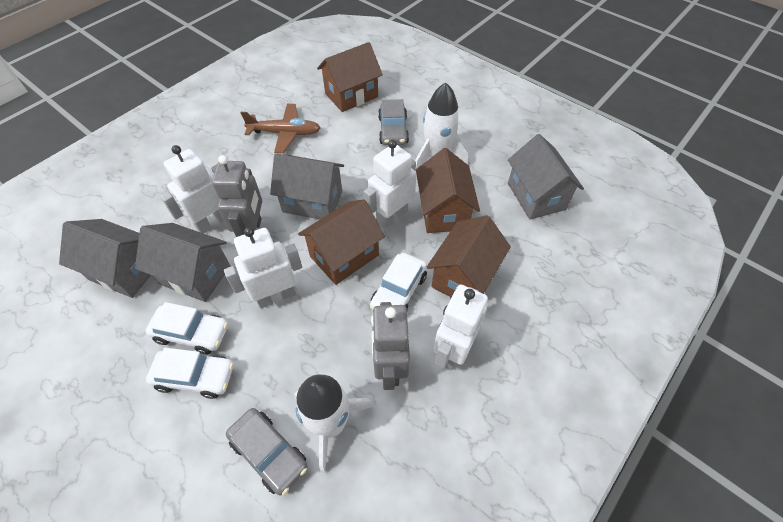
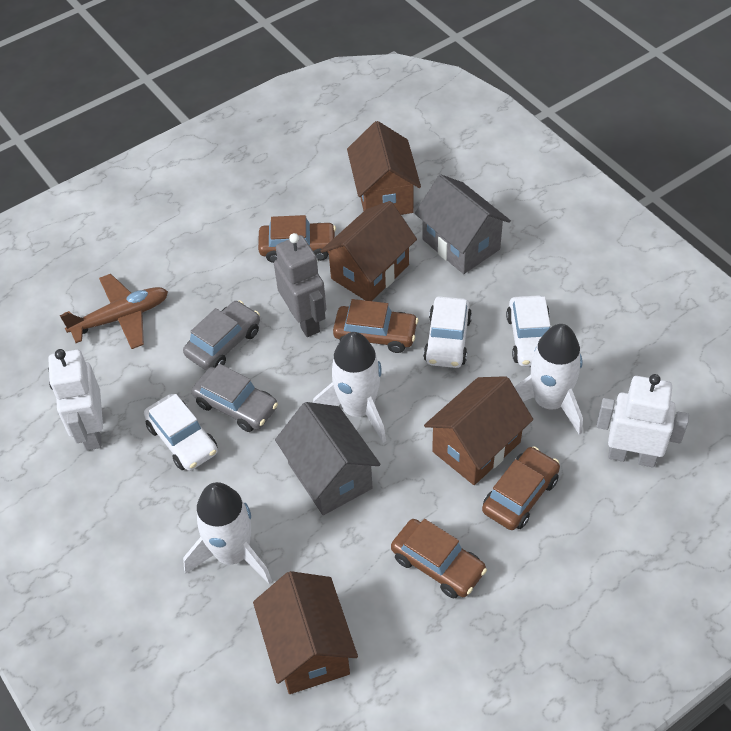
brown car: 0 -> 4
grey house: 4 -> 2
grey robot: 2 -> 1
white robot: 4 -> 2
white rocket: 2 -> 3

